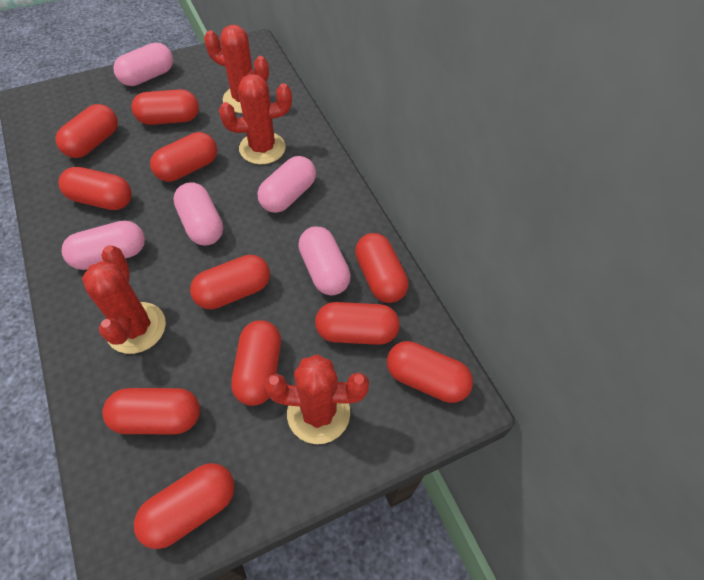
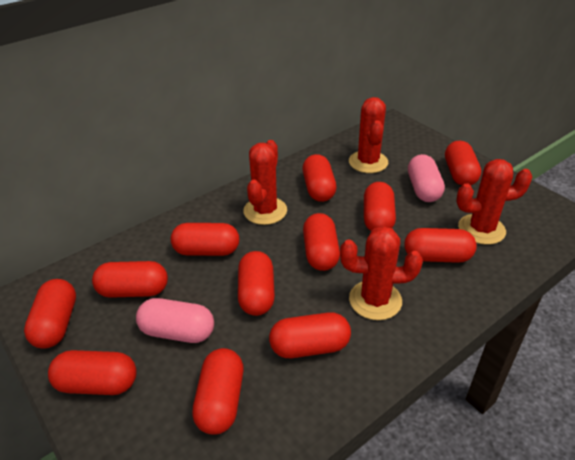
pink capsule: 5 -> 2
red capsule: 11 -> 12

